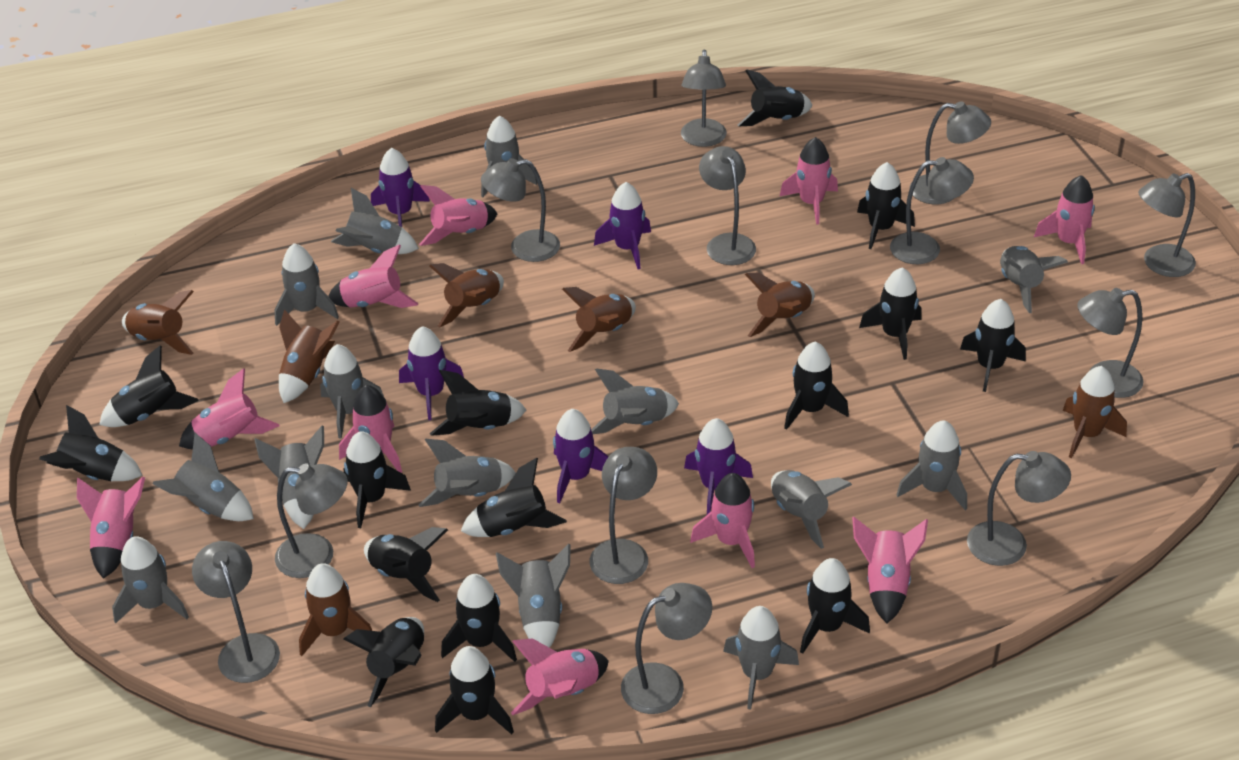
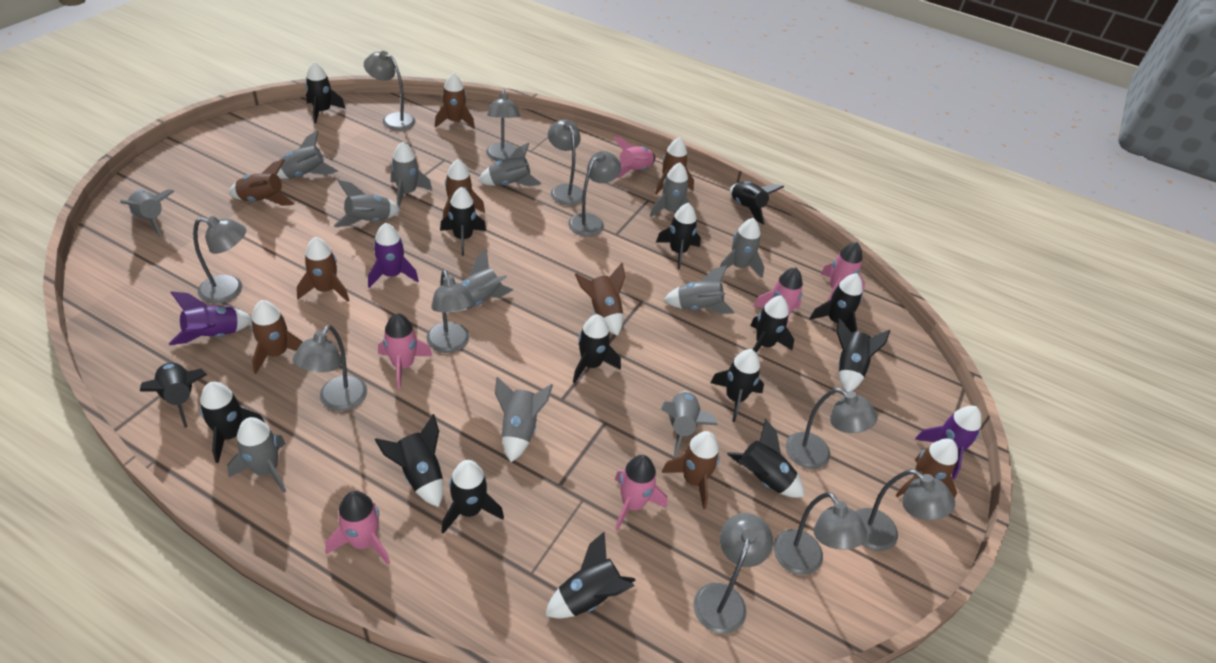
brown rocket: 7 -> 9
grey lamp: 12 -> 11
grey rocket: 14 -> 12
pink rocket: 10 -> 6
purple rocket: 5 -> 3

